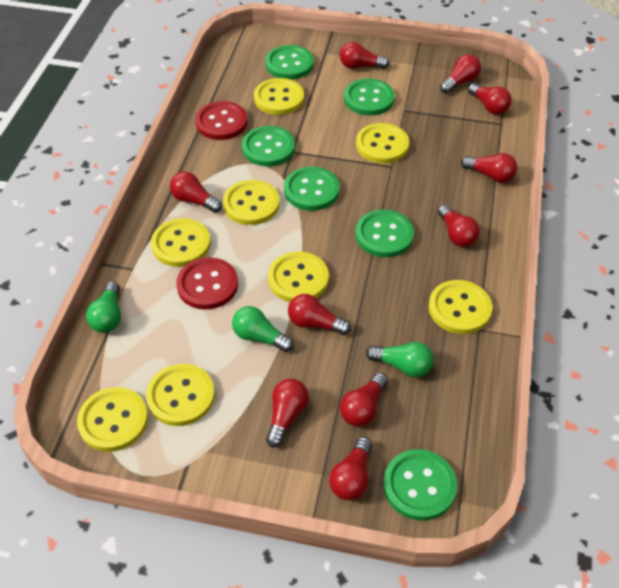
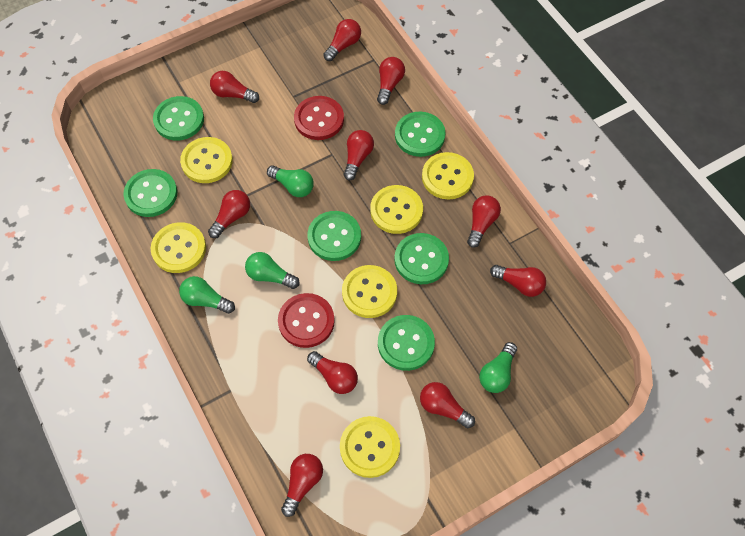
green light bulb: 3 -> 4
yellow button: 8 -> 6

